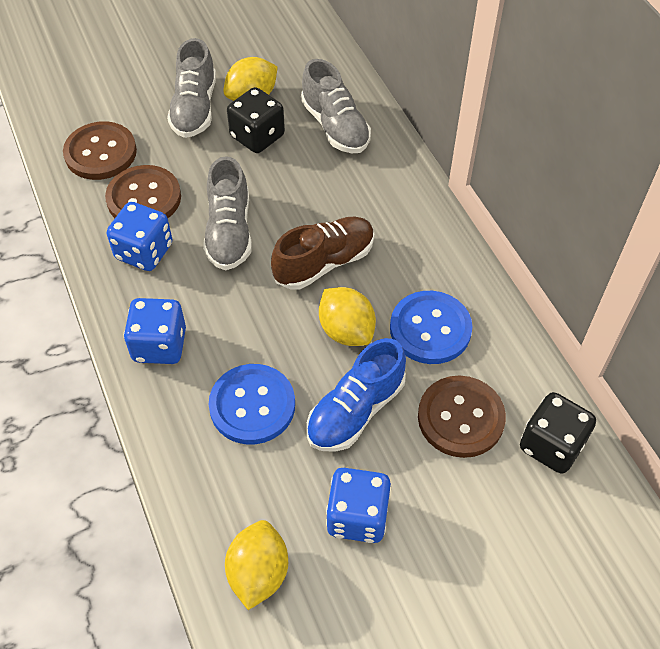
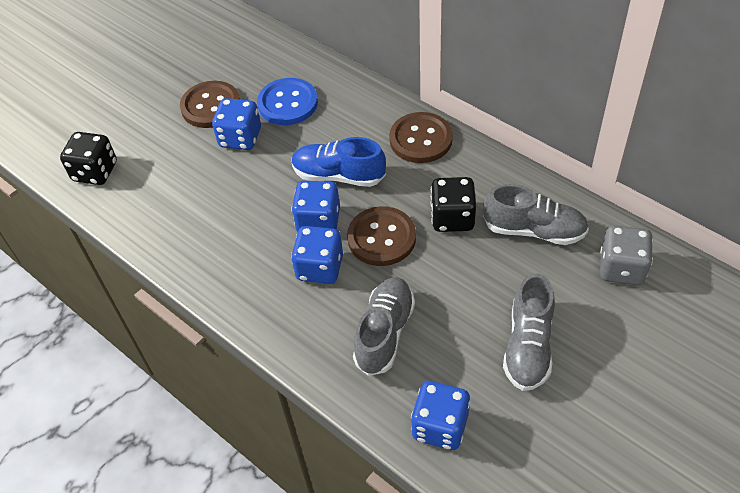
blue button: 2 -> 1
blue dice: 3 -> 4
brown shoe: 1 -> 0
grey dice: 0 -> 1
yellow lemon: 3 -> 0

